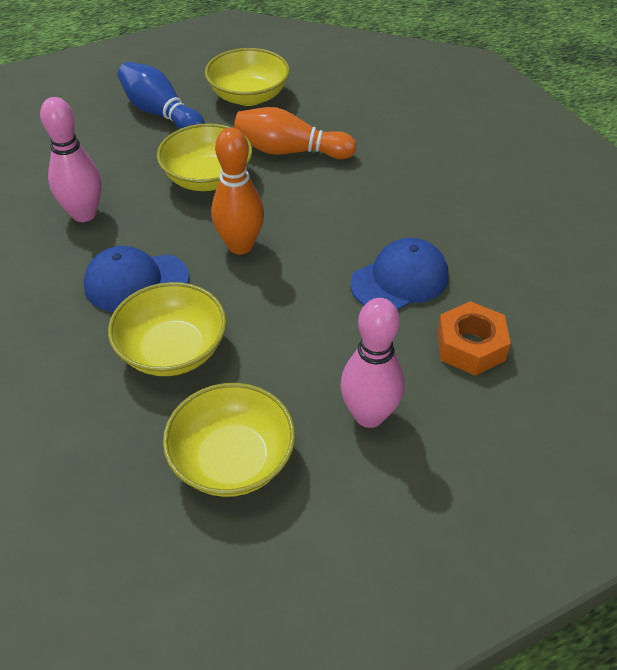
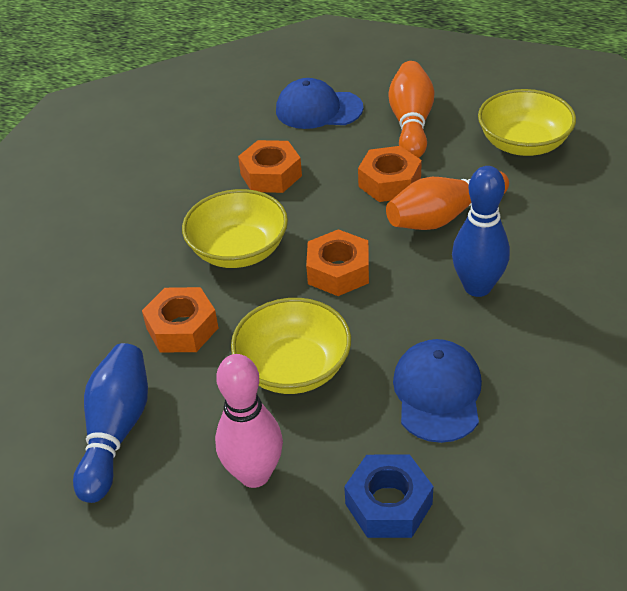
blue bowling pin: 1 -> 2
blue nut: 0 -> 1
orange nut: 1 -> 4
pink bowling pin: 2 -> 1
yellow bowl: 4 -> 3

